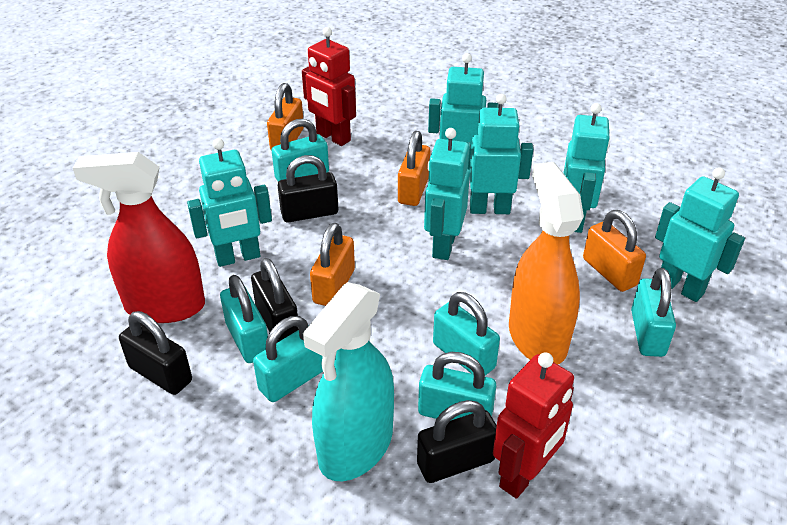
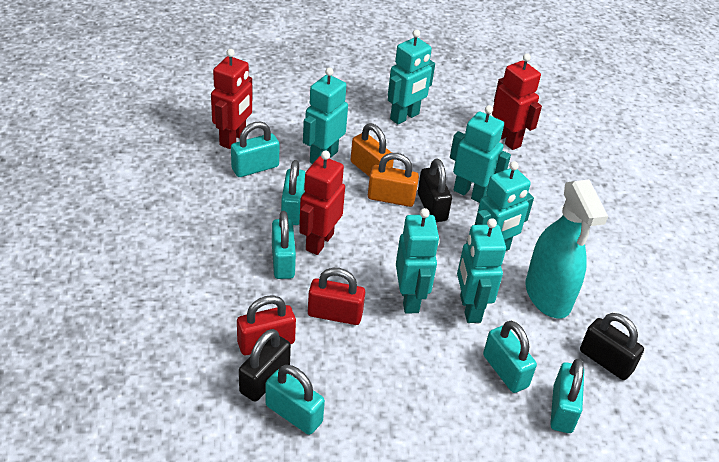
black padlock: 4 -> 3
orange padlock: 4 -> 2
orange spray bottle: 1 -> 0
red padlock: 0 -> 2
red robot: 2 -> 3
red spray bottle: 1 -> 0

